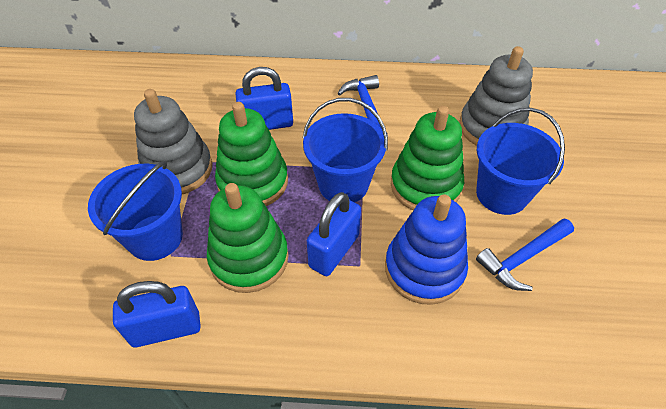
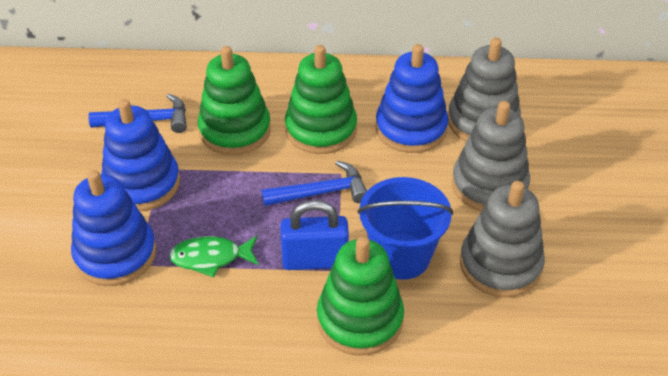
blue bucket: 3 -> 1
blue padlock: 3 -> 1
blue stacking toy: 1 -> 3
green fish: 0 -> 1
grey stacking toy: 2 -> 3

